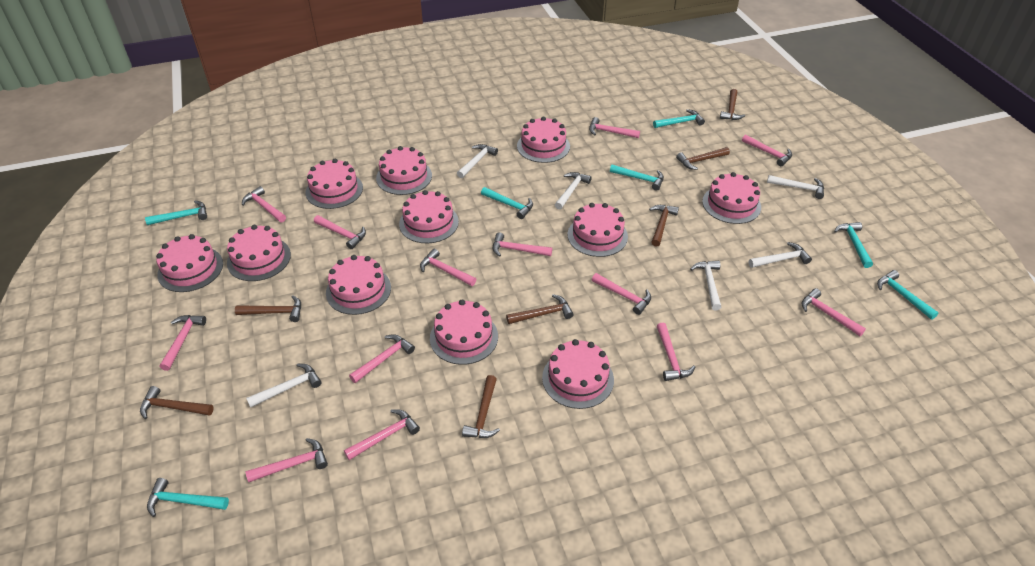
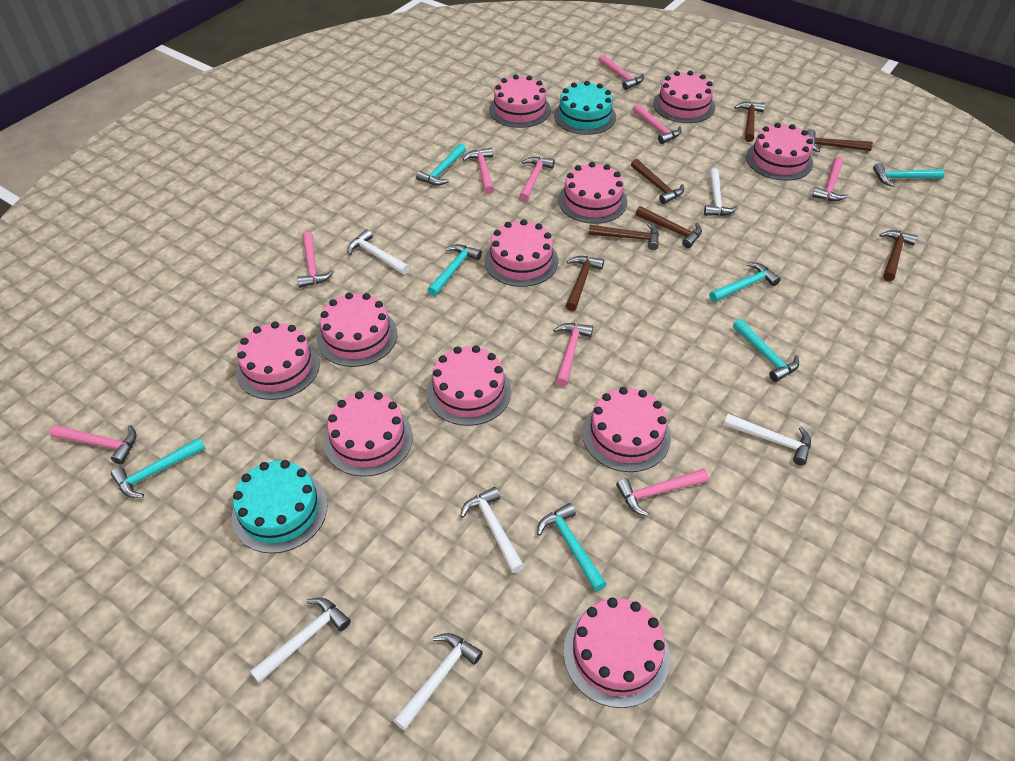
pink hammer: 13 -> 9
turquoise cake: 0 -> 2

